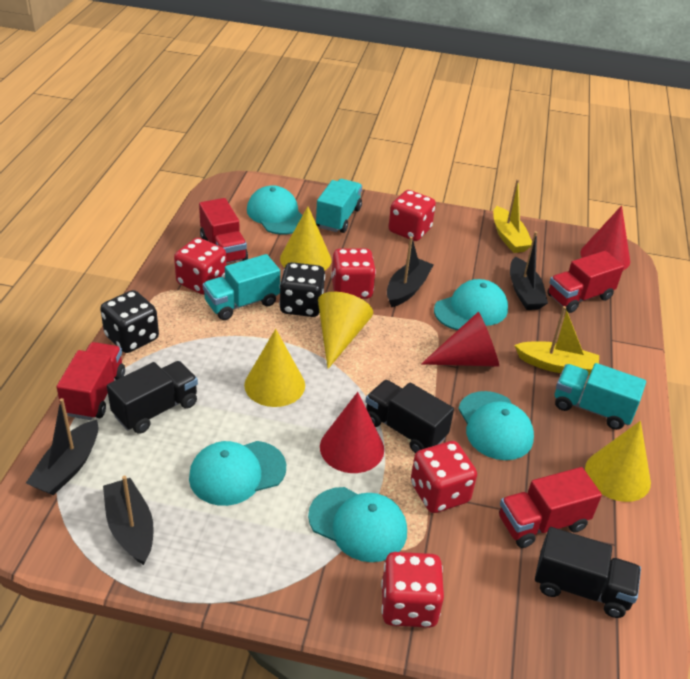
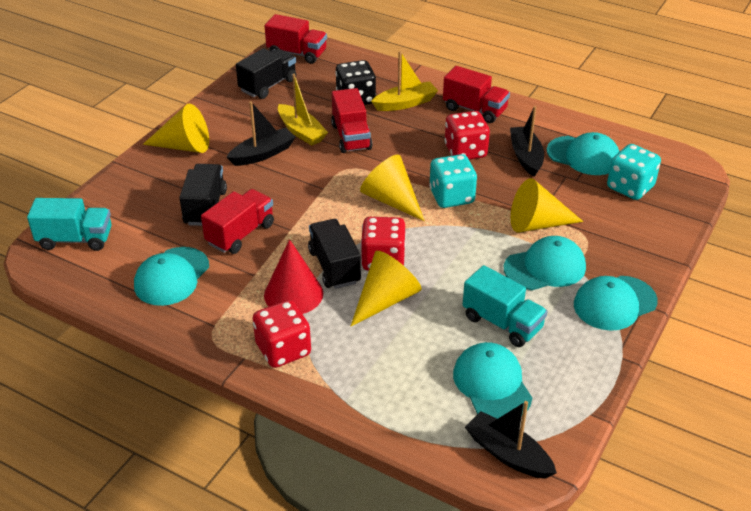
black boat: 4 -> 3
black dice: 2 -> 1
red cone: 3 -> 1
red dice: 5 -> 3
turquoise dice: 0 -> 2
turquoise truck: 3 -> 2

